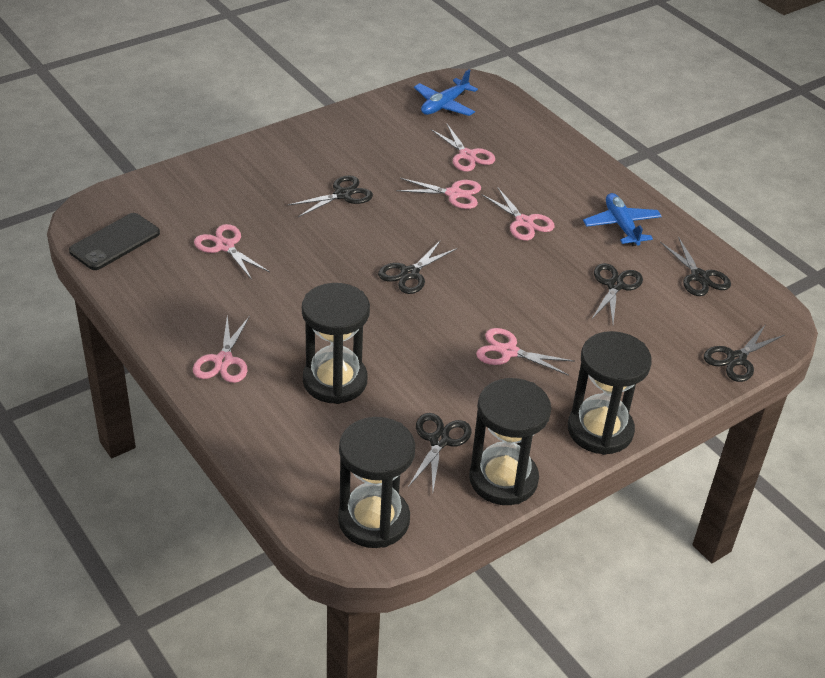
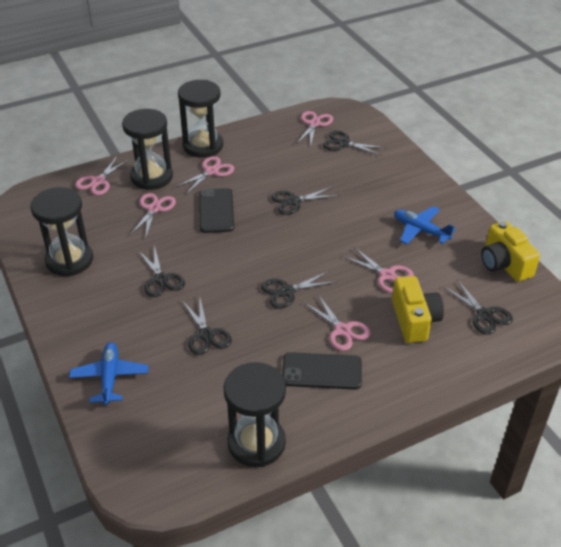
black phone: 1 -> 2
yellow camera: 0 -> 2

